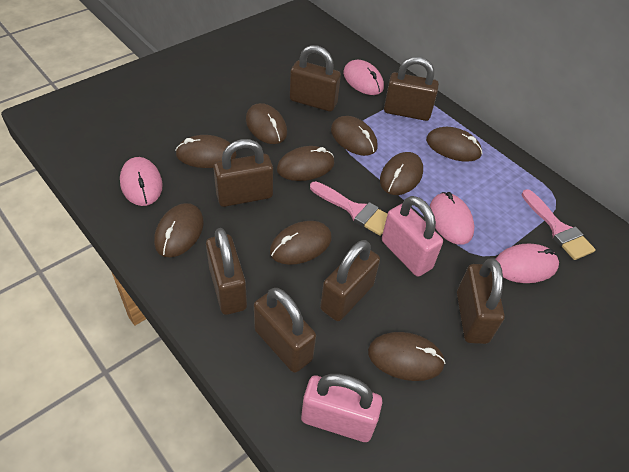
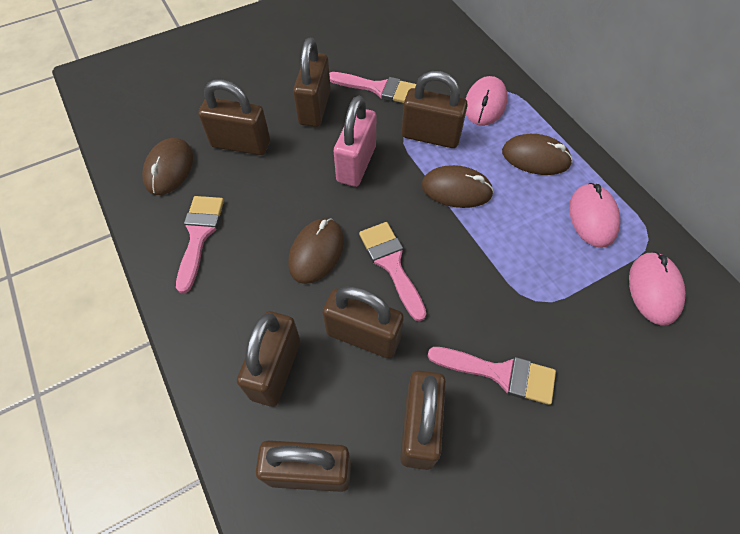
brown mouse: 9 -> 4
pink brush: 2 -> 4
pink mouse: 4 -> 3
pink padlock: 2 -> 1

